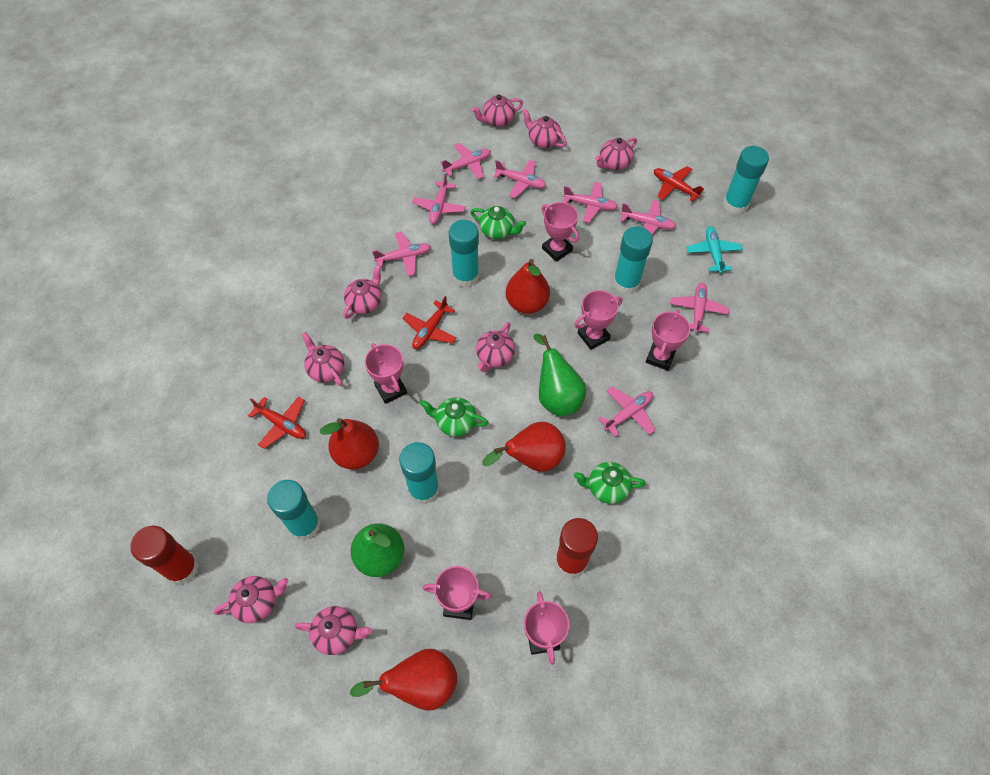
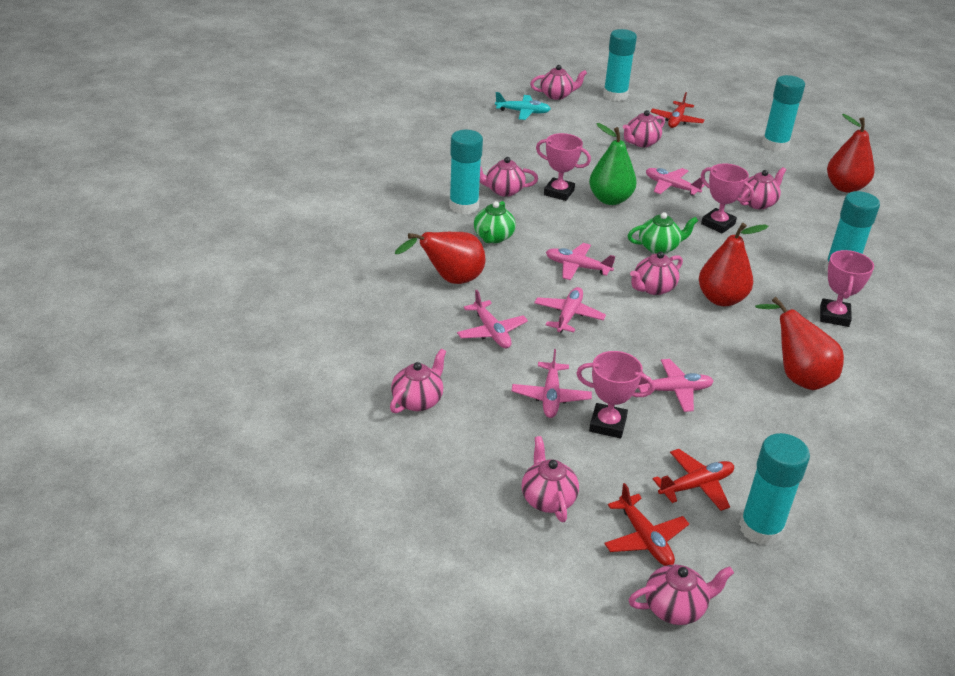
green pear: 2 -> 1
green teapot: 3 -> 2
pink plane: 8 -> 6
pink trophy: 6 -> 4
red glue stick: 2 -> 0

